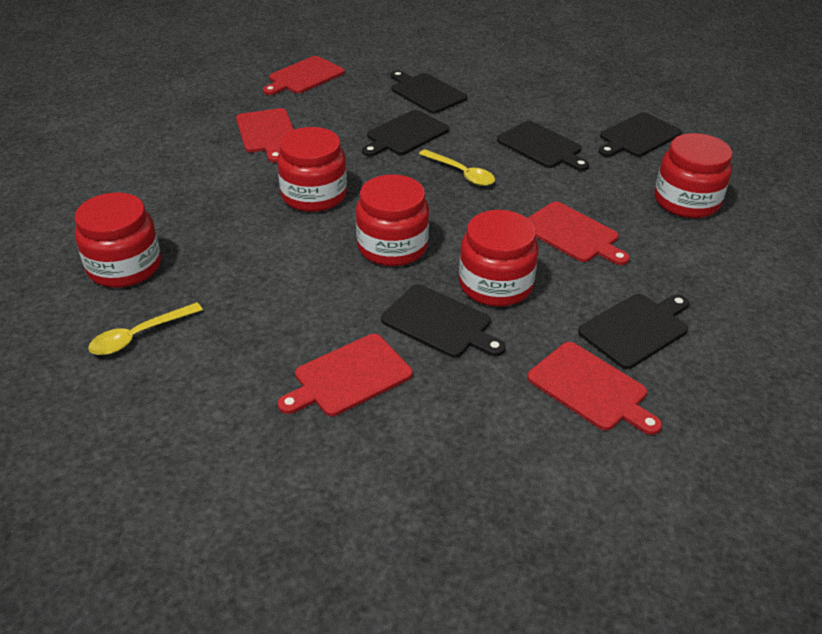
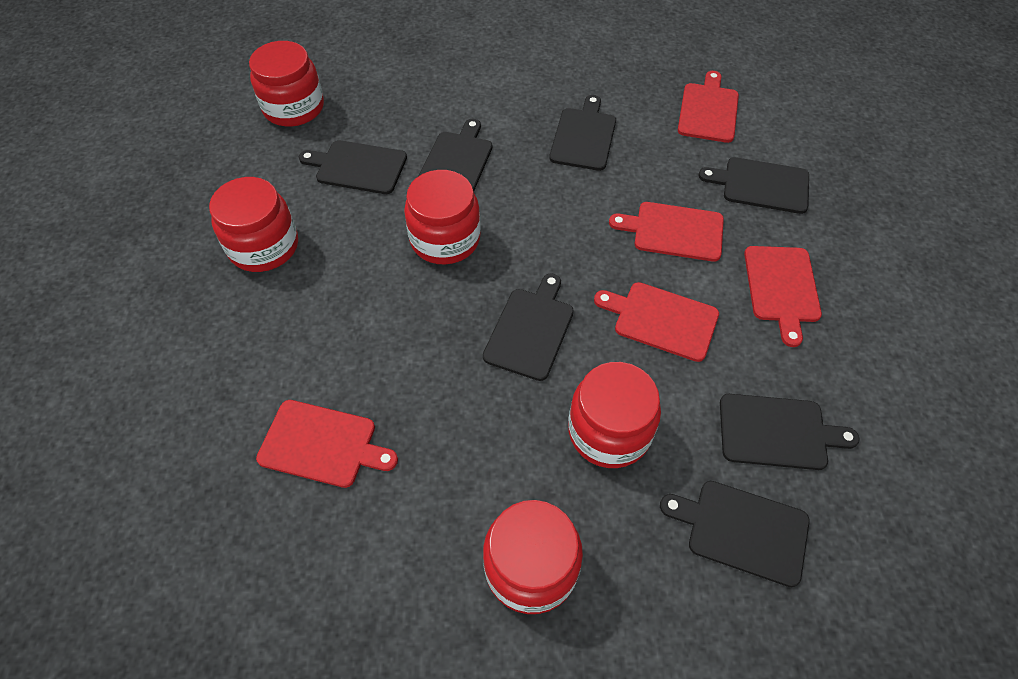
black cutting board: 6 -> 7
yellow spoon: 2 -> 0

